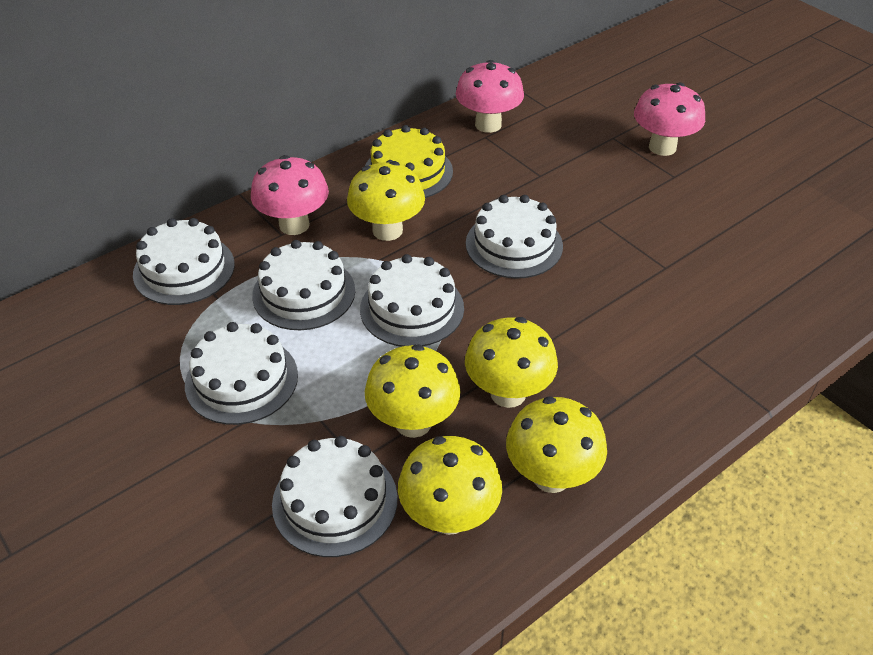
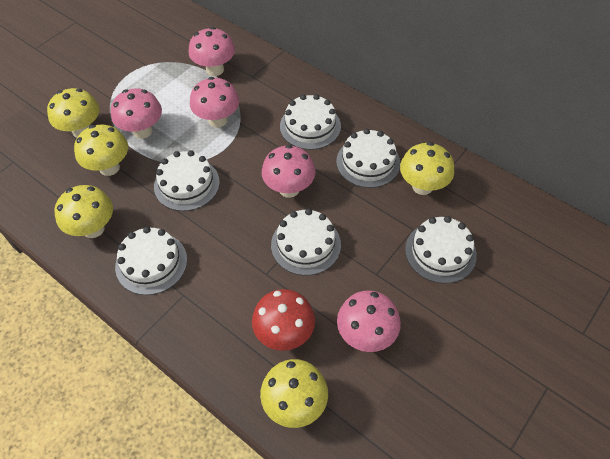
pink mushroom: 3 -> 5
red mushroom: 0 -> 1
yellow cake: 1 -> 0

